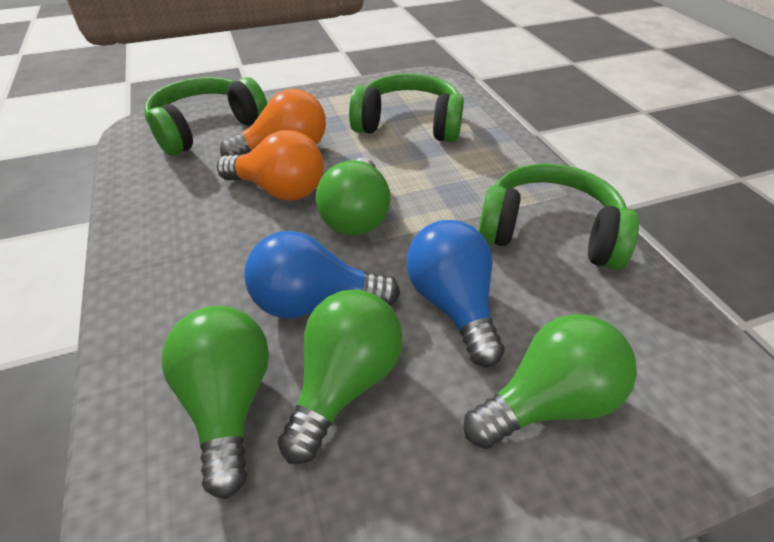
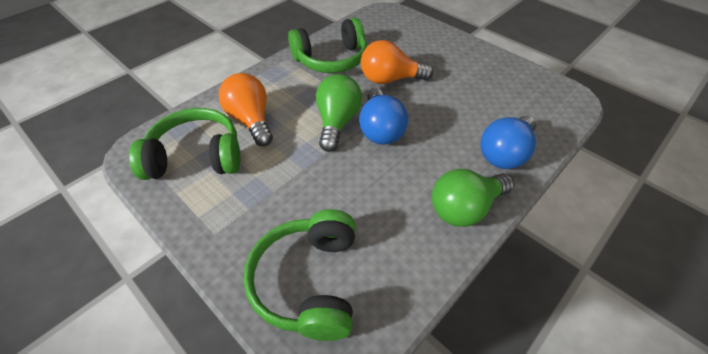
green light bulb: 4 -> 2

